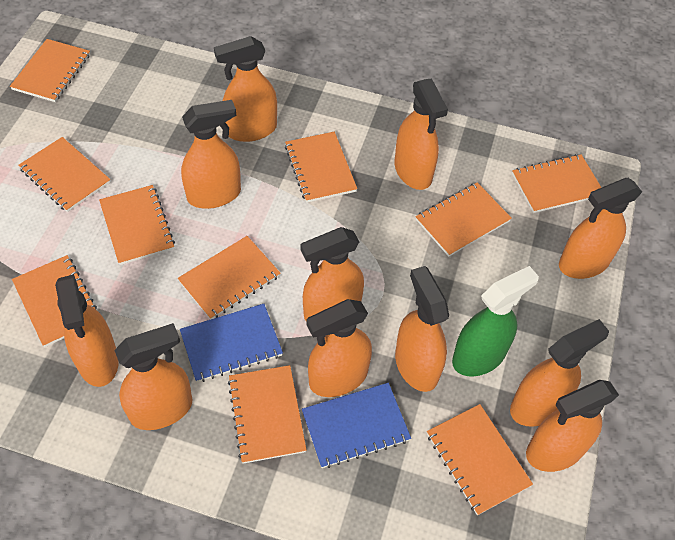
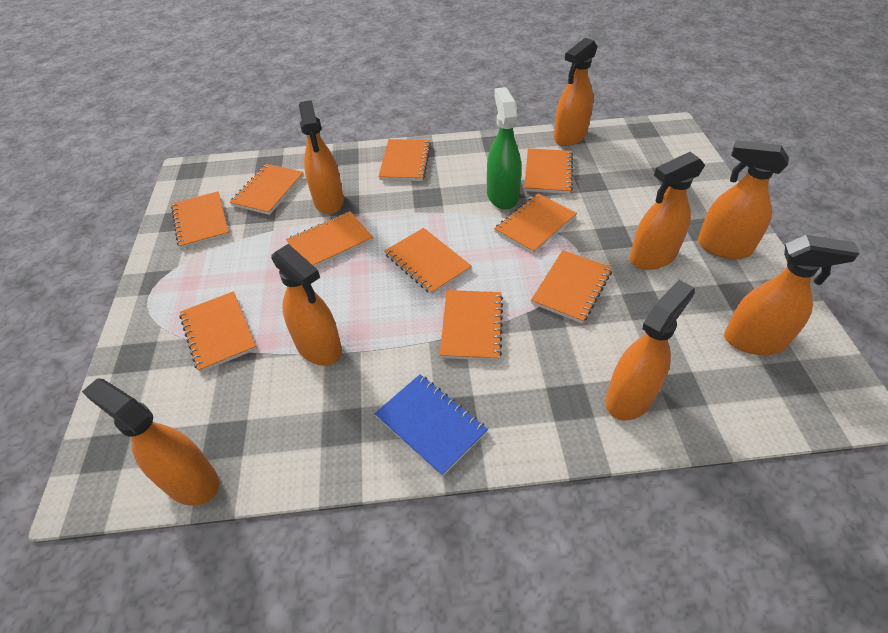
blue notebook: 2 -> 1
orange spray bottle: 11 -> 8

